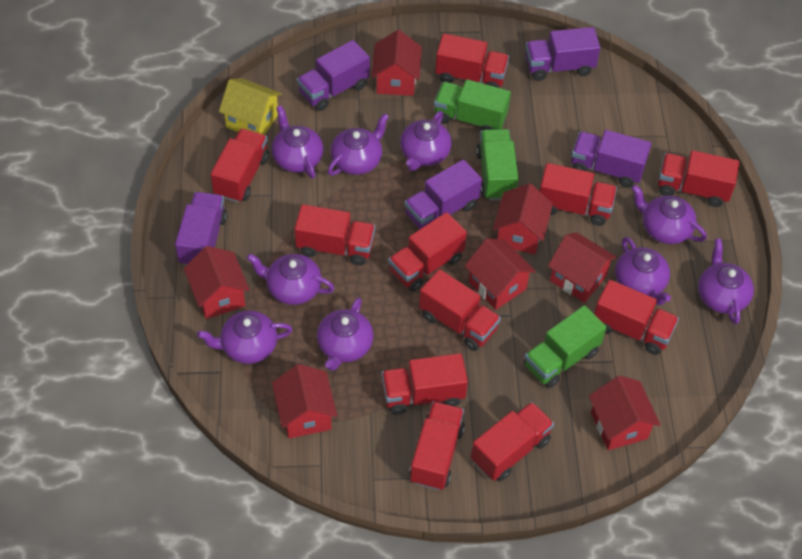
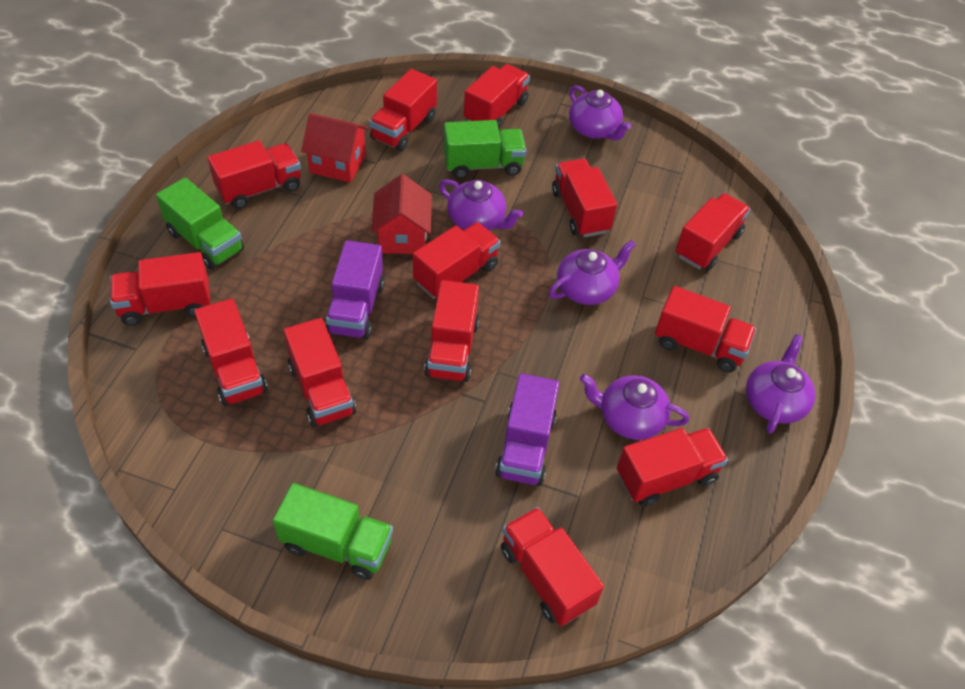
purple teapot: 9 -> 5
purple truck: 5 -> 2
red house: 7 -> 2
red truck: 11 -> 13
yellow house: 1 -> 0

